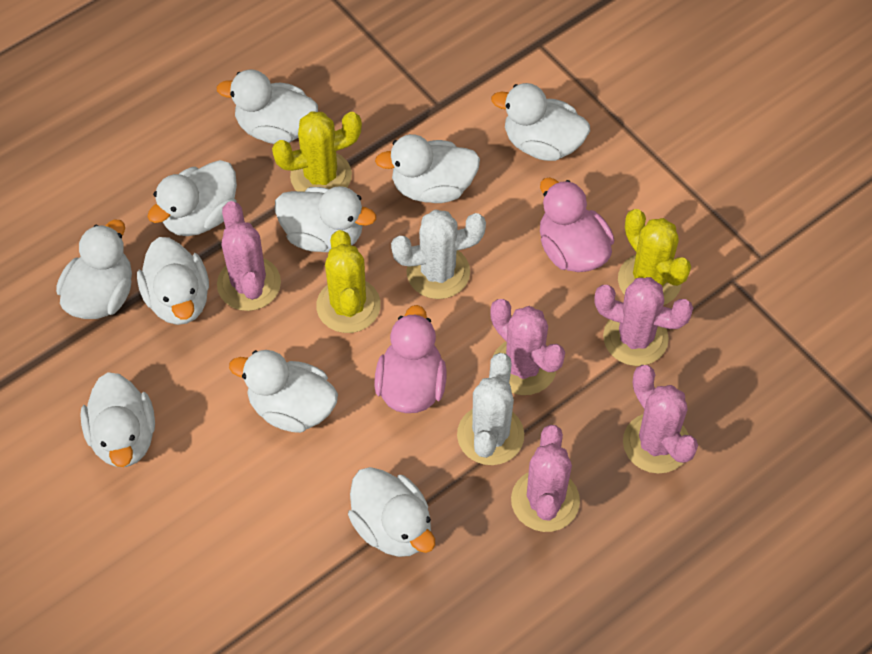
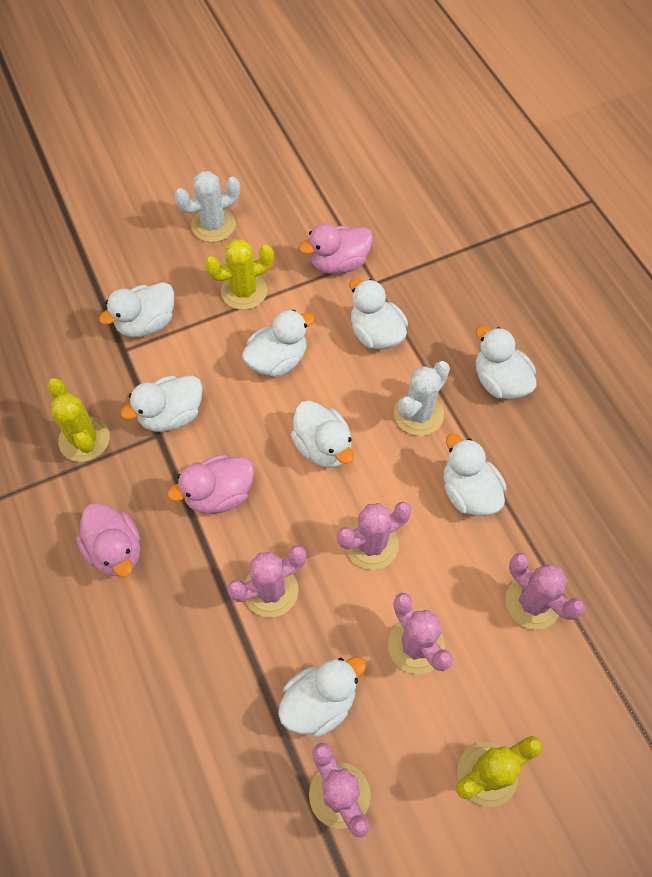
pink duck: 2 -> 3
white duck: 10 -> 8

